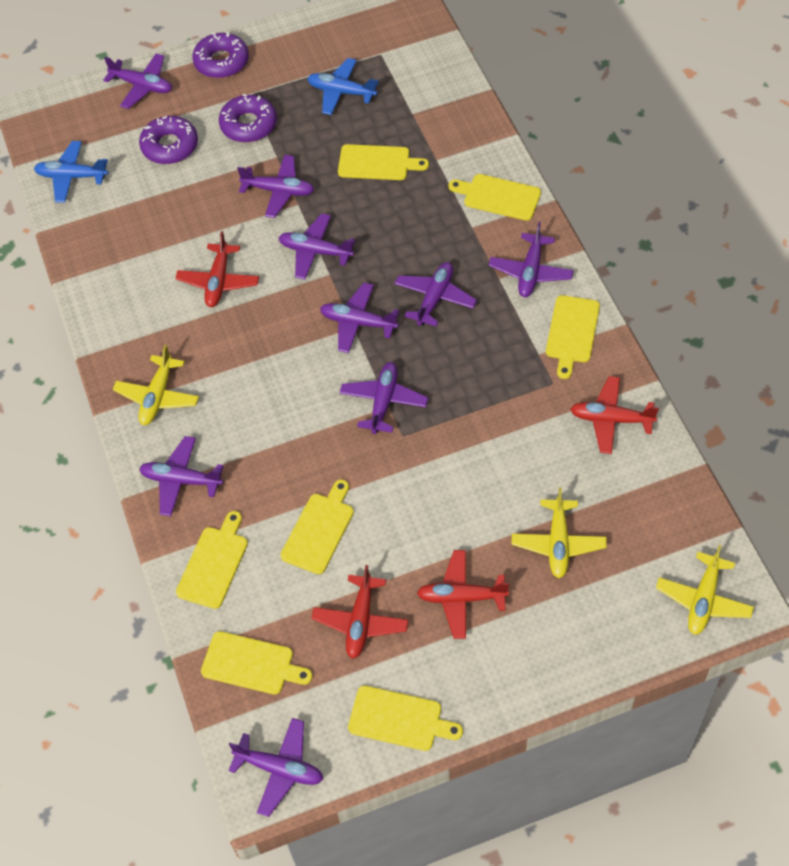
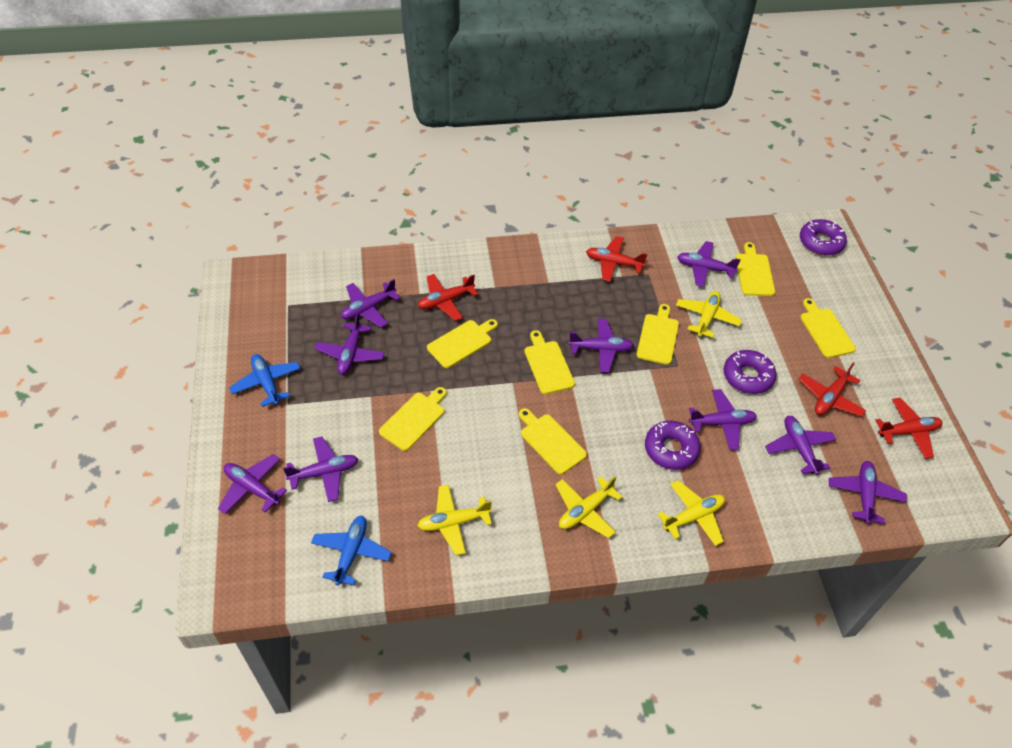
yellow plane: 3 -> 4

